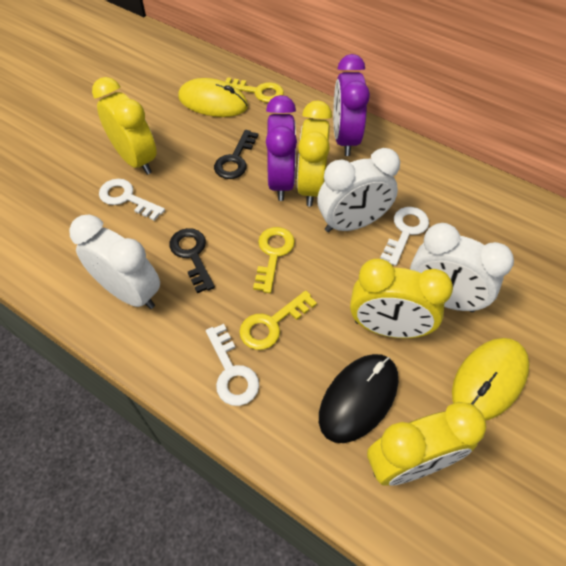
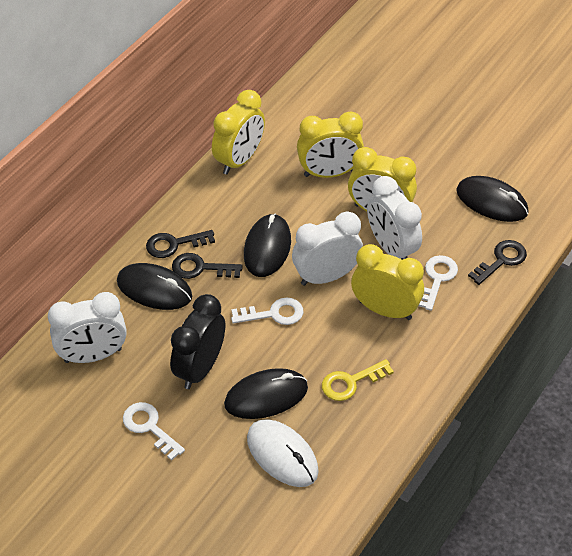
black clock: 0 -> 1
black key: 2 -> 3
black mouse: 1 -> 4
purple clock: 2 -> 0
white mouse: 0 -> 1
yellow key: 3 -> 1
yellow mouse: 2 -> 0

